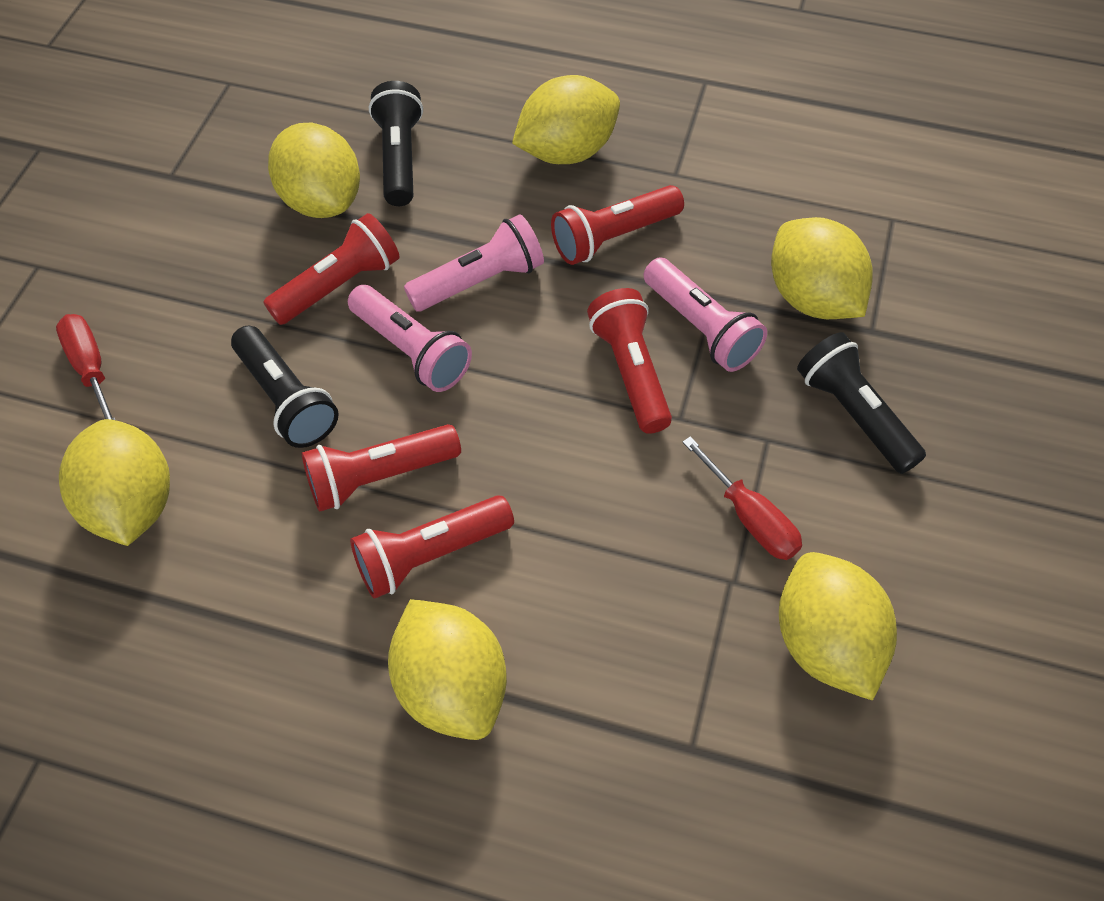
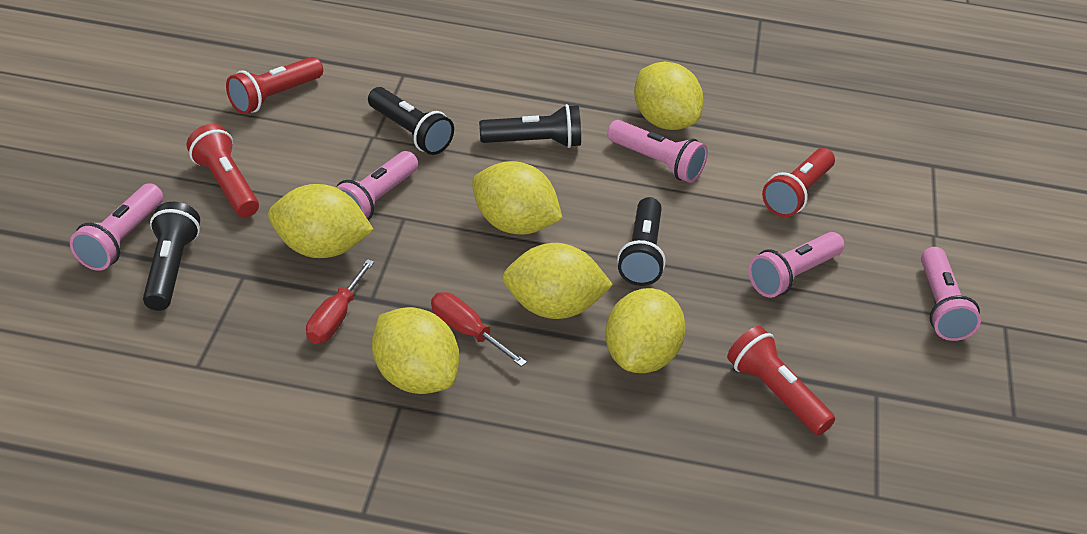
black flashlight: 3 -> 4
pink flashlight: 3 -> 5
red flashlight: 5 -> 4

